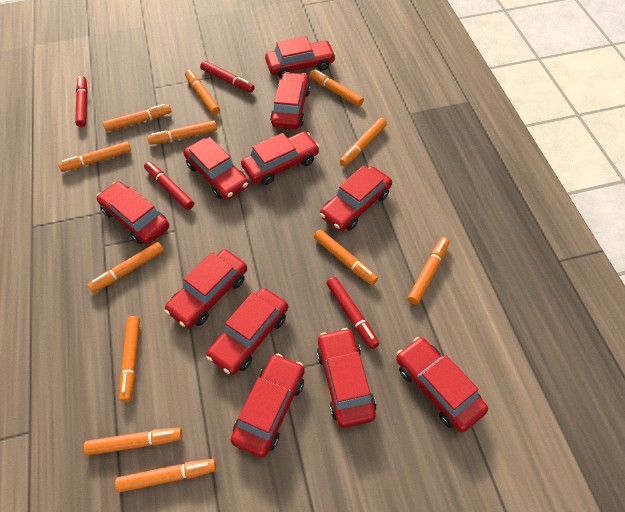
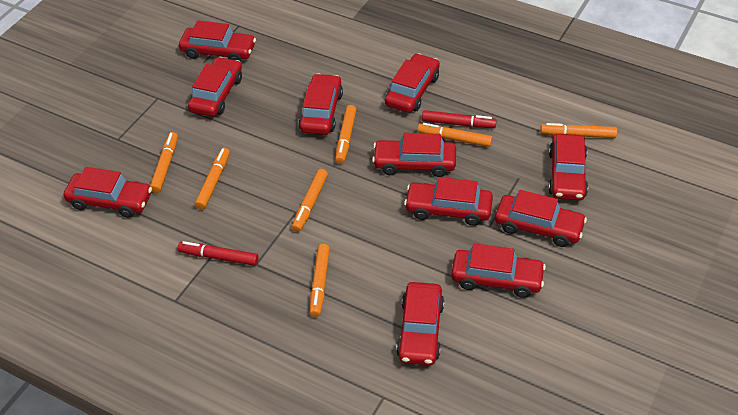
orange marker: 12 -> 7
red marker: 4 -> 2

